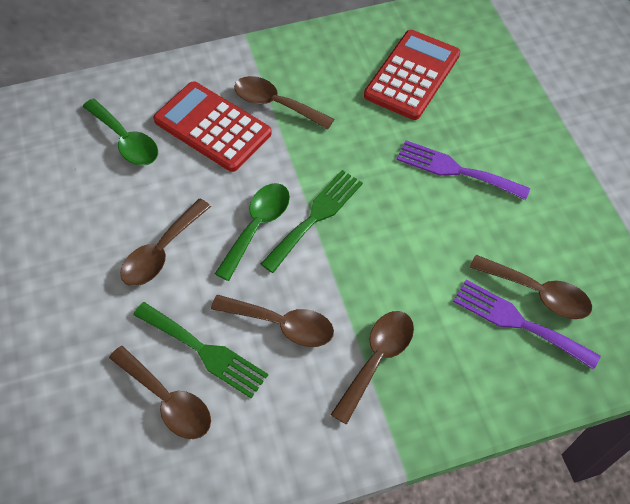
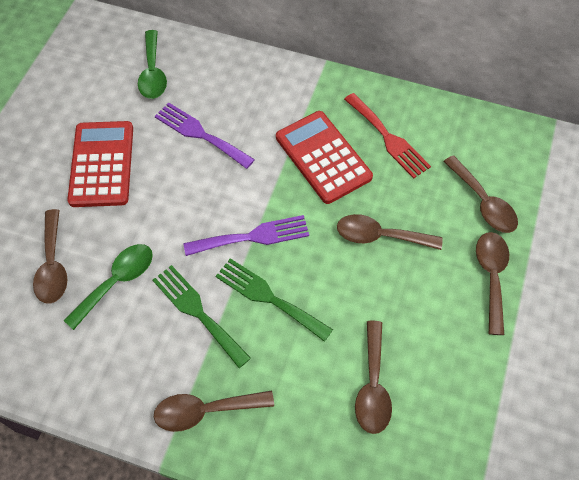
red fork: 0 -> 1

